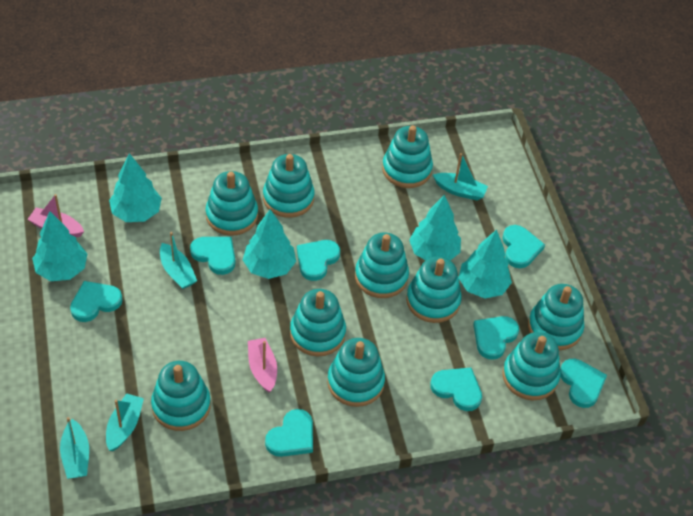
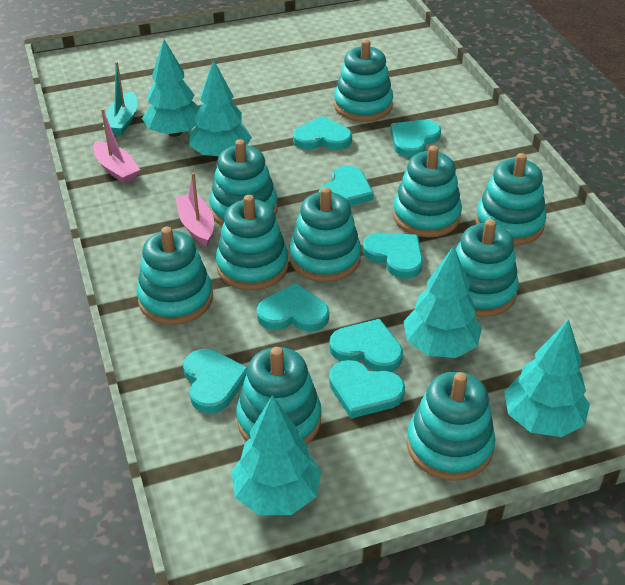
turquoise boat: 4 -> 1

